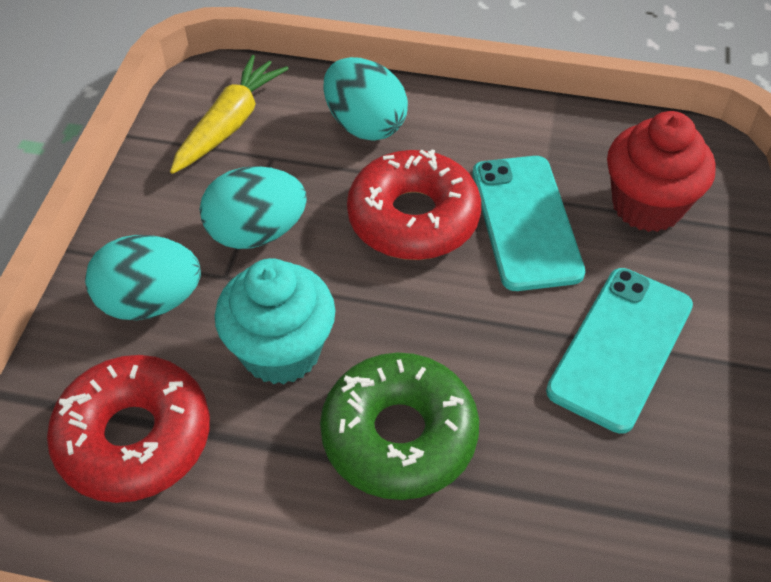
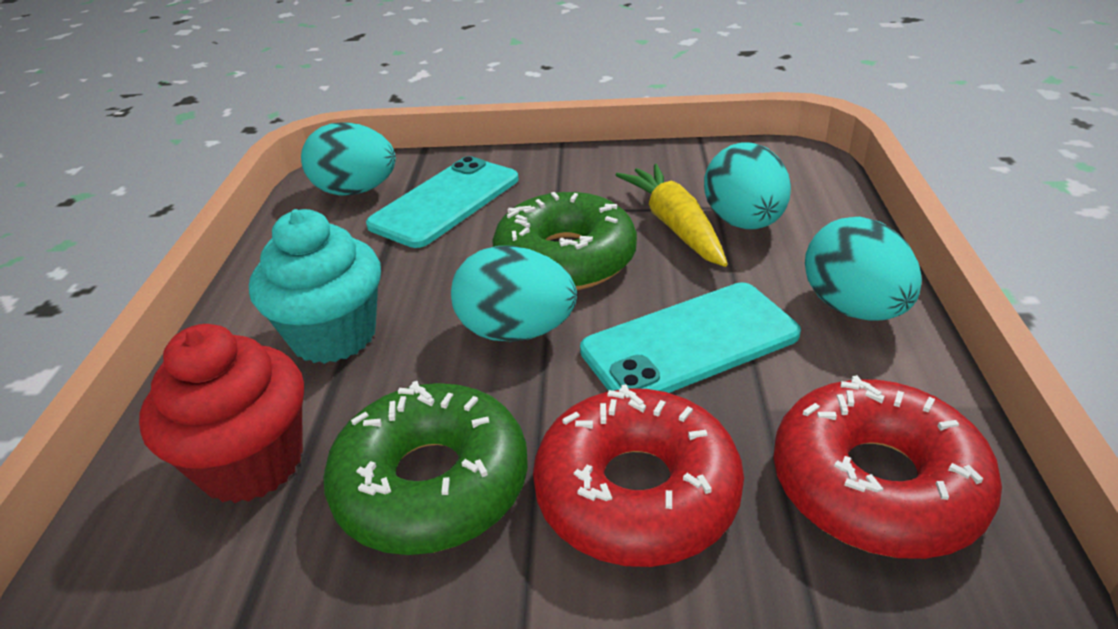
green donut: 1 -> 2
turquoise egg: 3 -> 4

